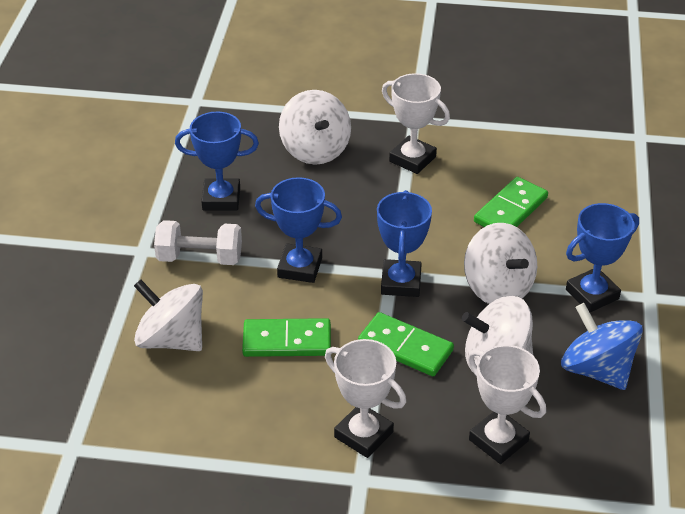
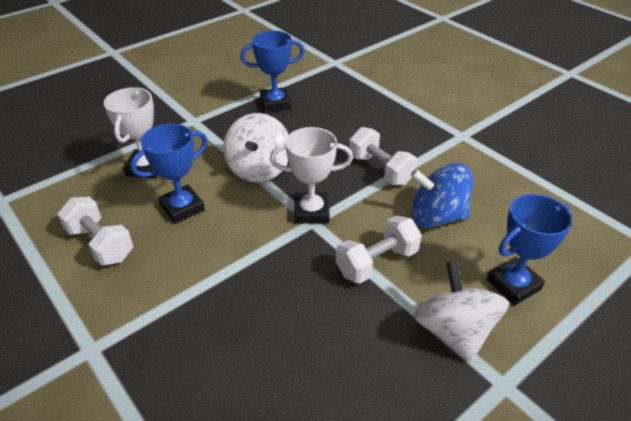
blue trophy: 4 -> 3
green domino: 3 -> 0
white dumbbell: 1 -> 3
white spinning top: 4 -> 2
white trophy: 3 -> 2

